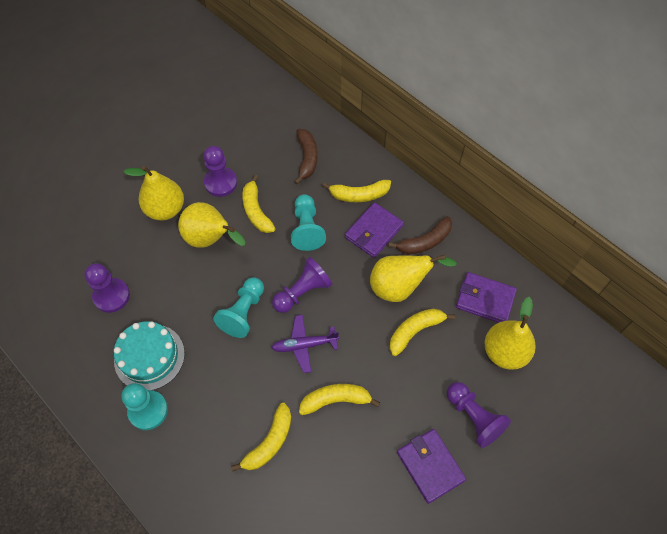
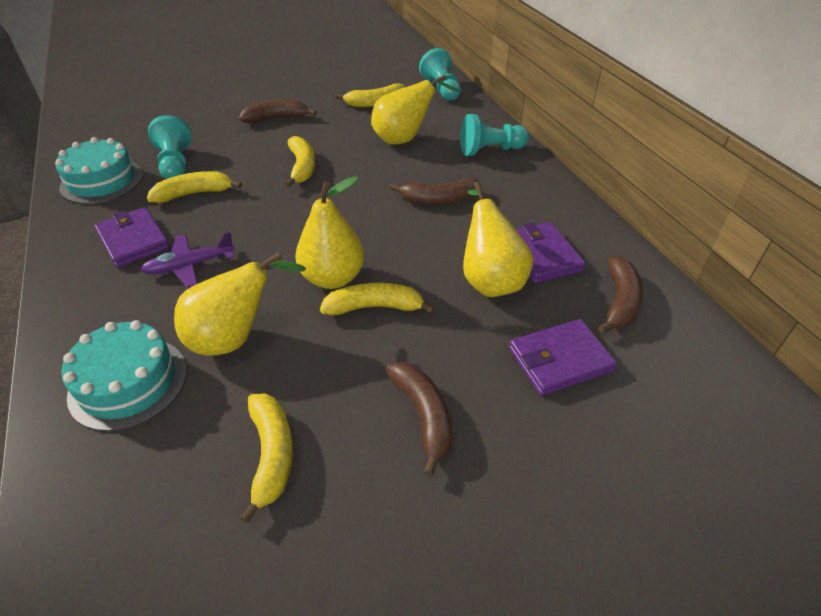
brown banana: 2 -> 4
purple pawn: 4 -> 0
turquoise cake: 1 -> 2

